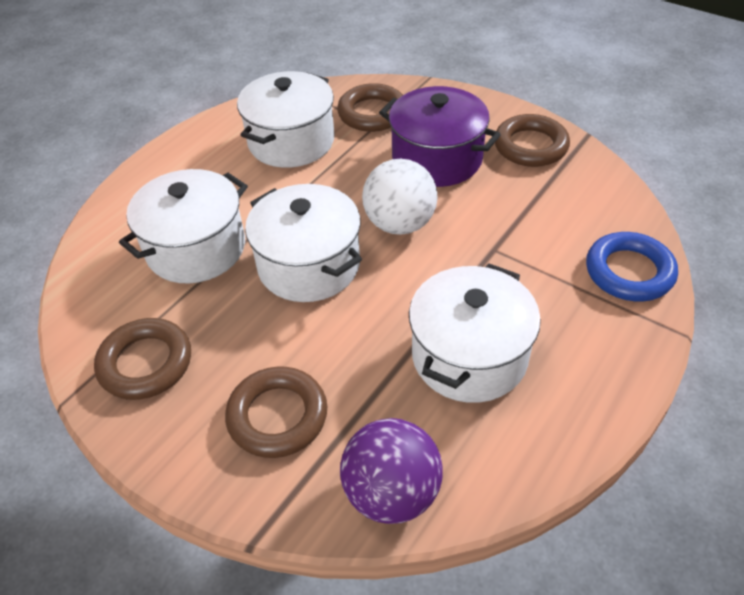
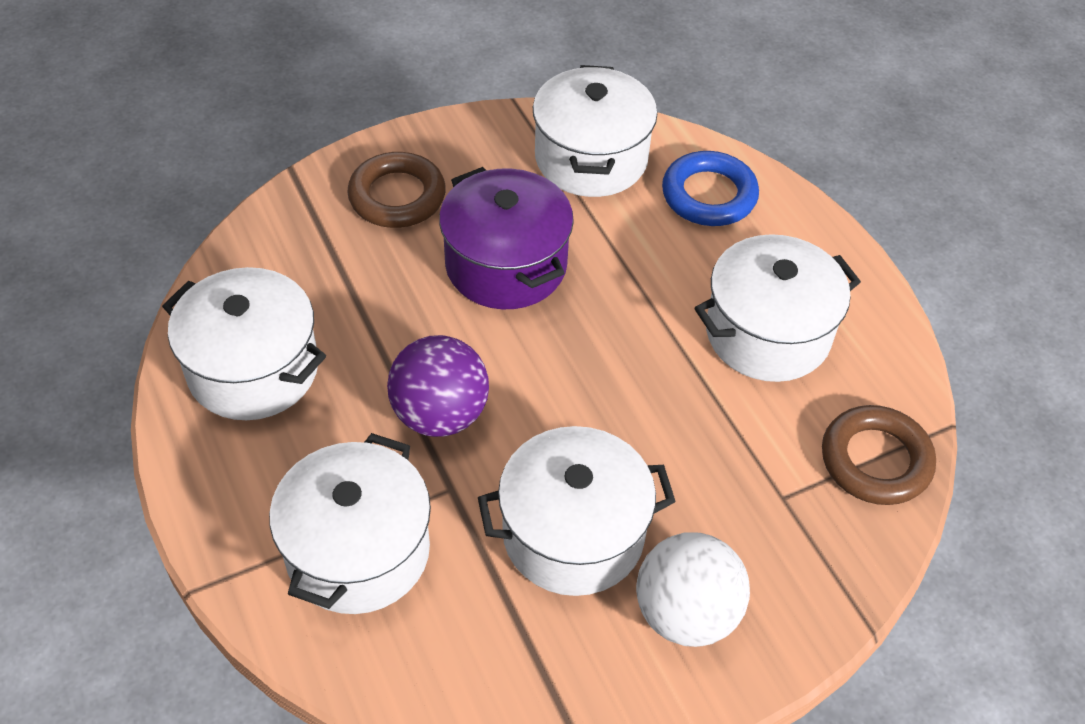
brown ring: 4 -> 2
white pot: 4 -> 5

